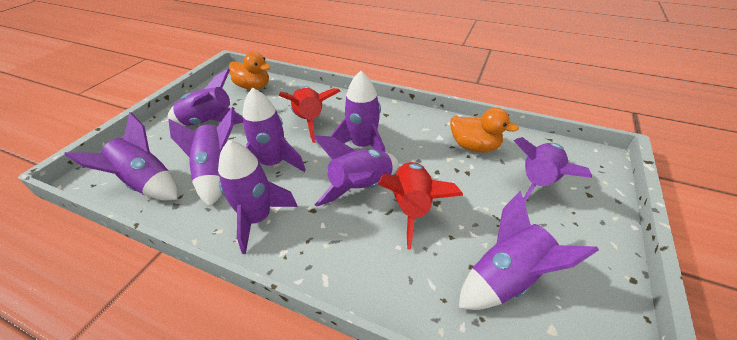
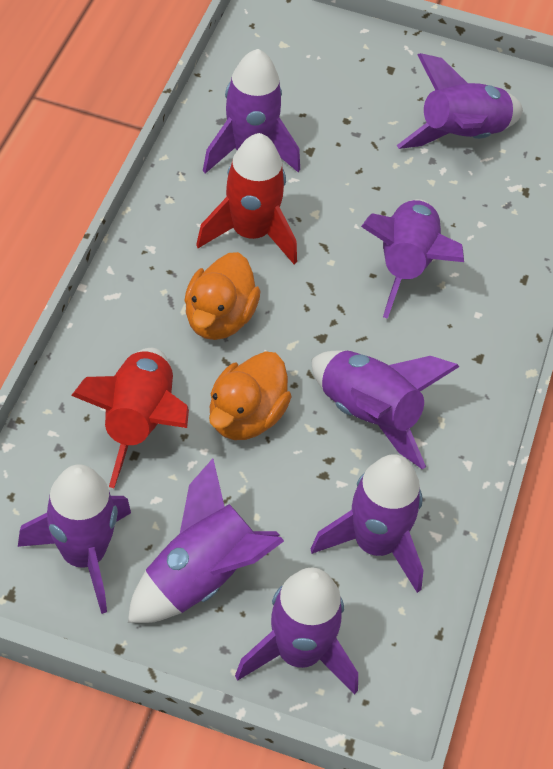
purple rocket: 9 -> 8

